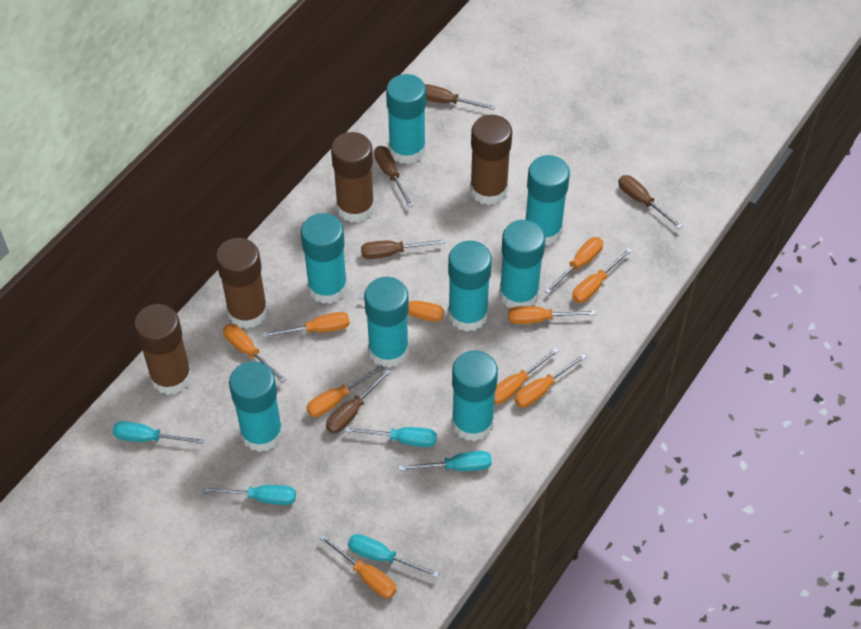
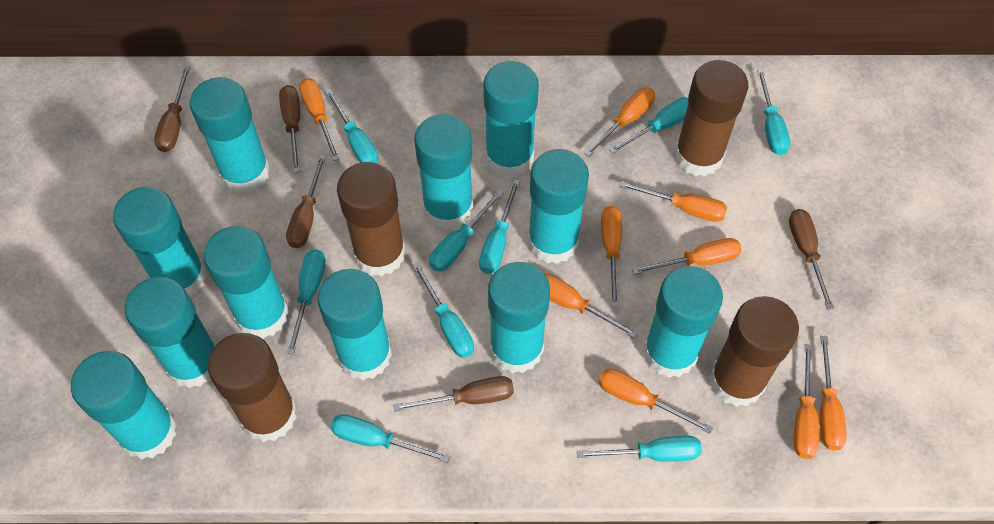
orange screwdriver: 10 -> 9
turquoise glue stick: 8 -> 11
turquoise screwdriver: 5 -> 9

